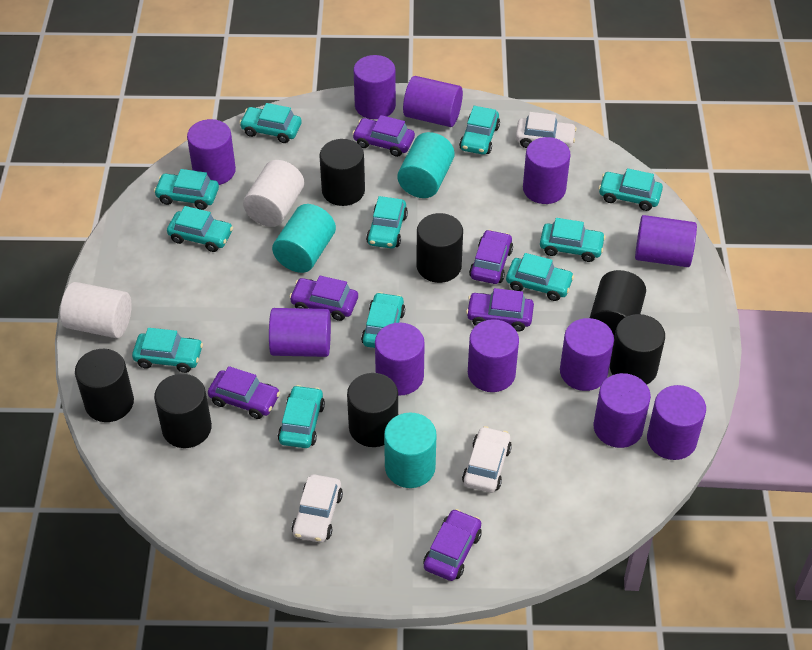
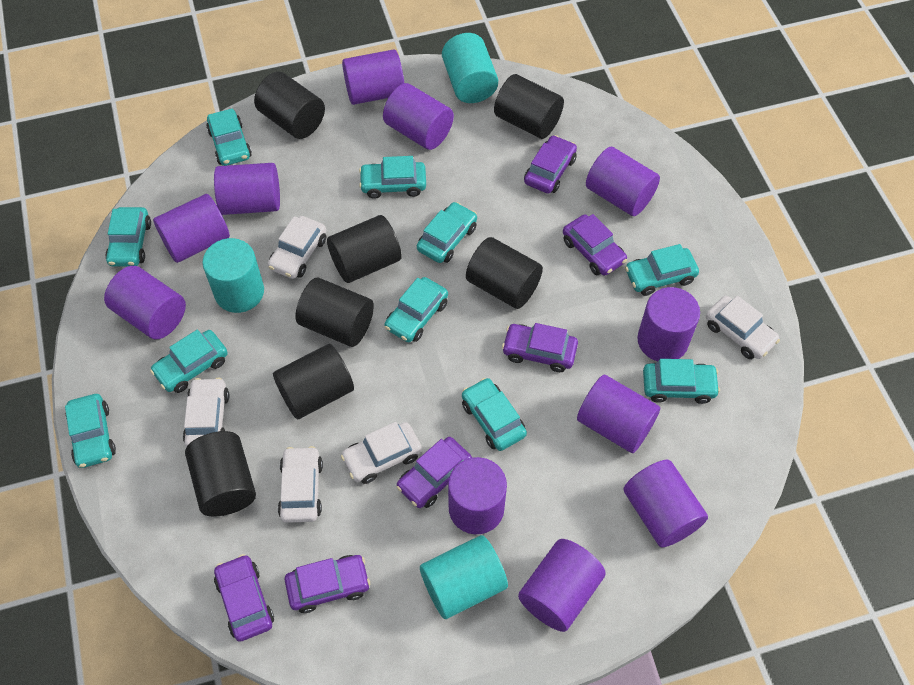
turquoise car: 11 -> 10
white car: 3 -> 5
white cylinder: 2 -> 0

